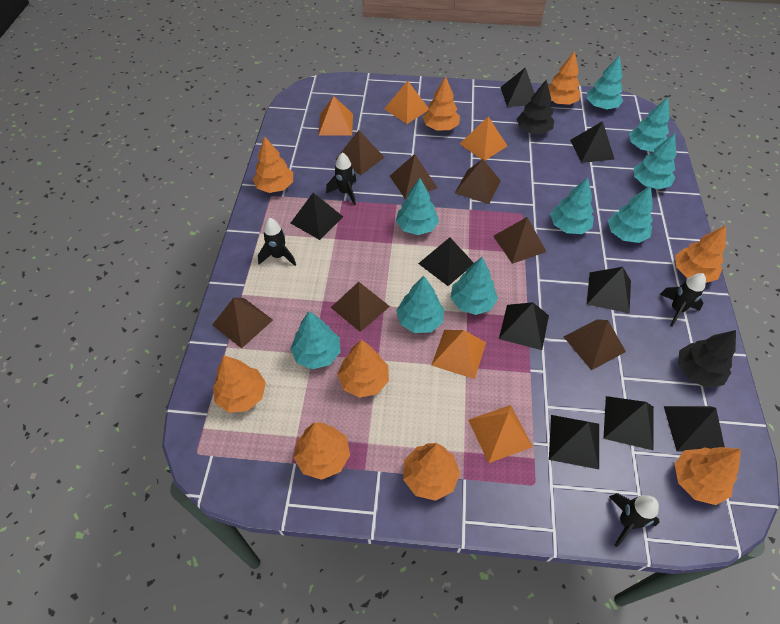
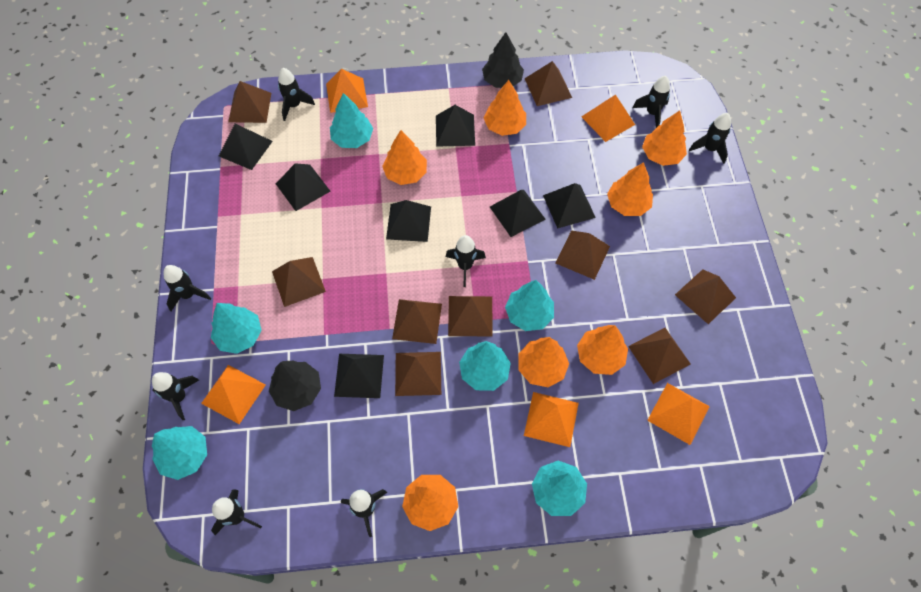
black pyramid: 9 -> 7
black rocket: 4 -> 8
brown pyramid: 7 -> 9
orange tree: 9 -> 7
turquoise tree: 9 -> 6

